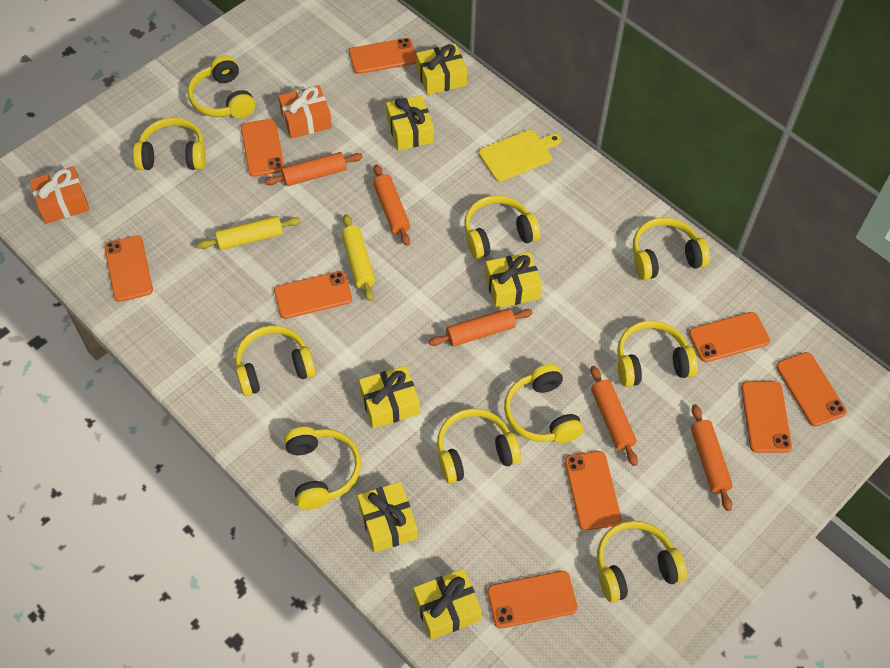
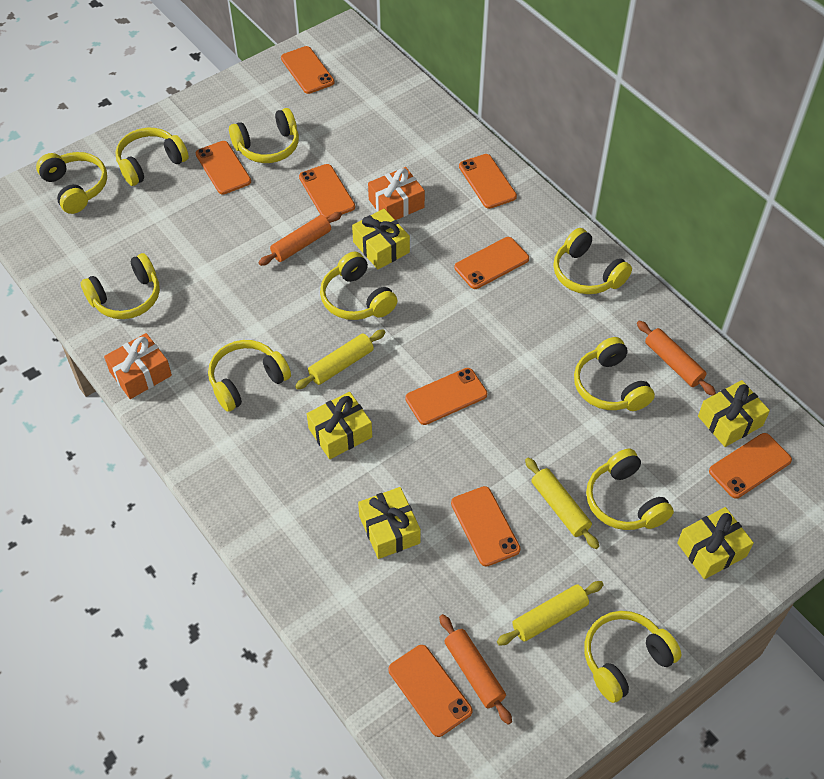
orange rolling pin: 5 -> 3
yellow cutting board: 1 -> 0
yellow gift: 6 -> 5
yellow rolling pin: 2 -> 3

